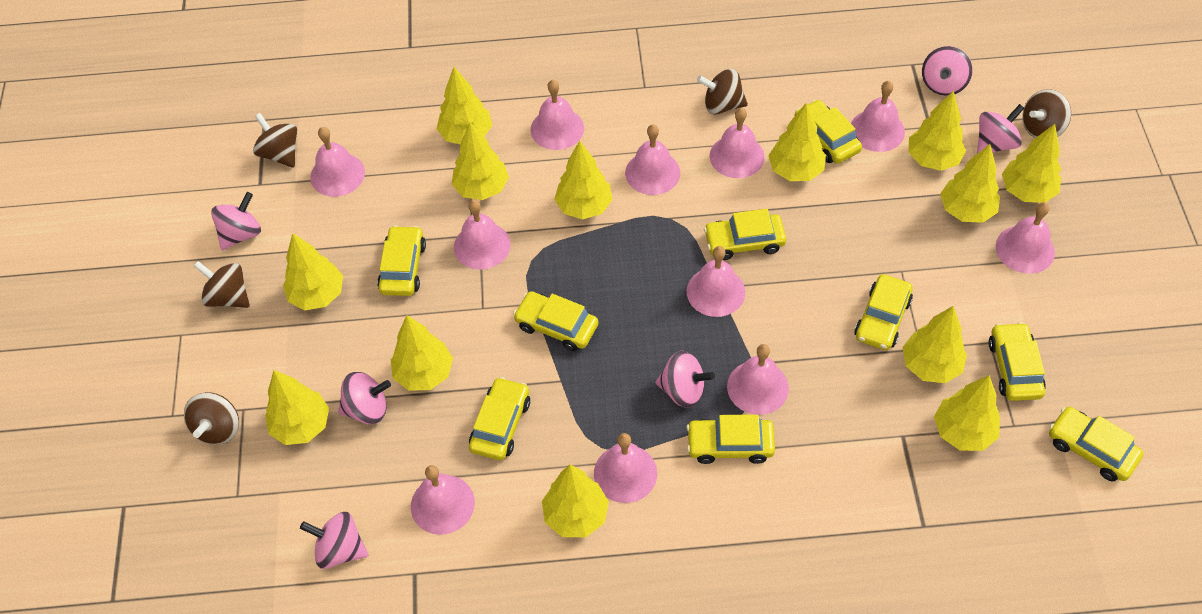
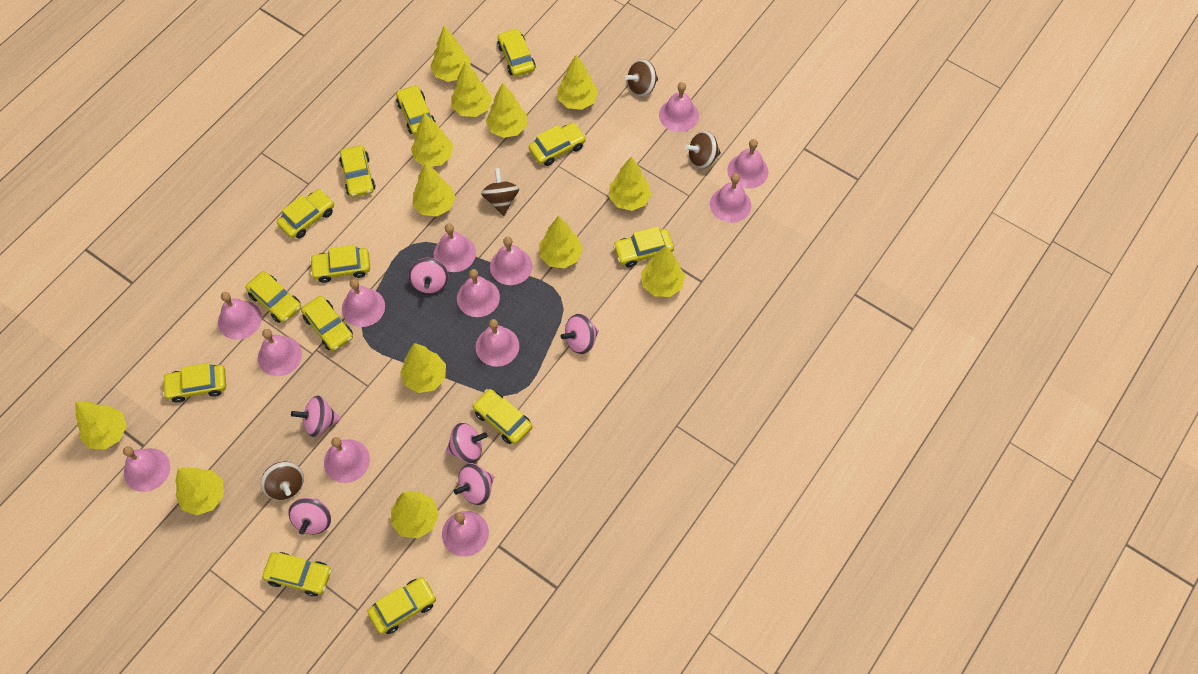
brown spinning top: 5 -> 4
pink bell: 11 -> 13
yellow car: 9 -> 13

